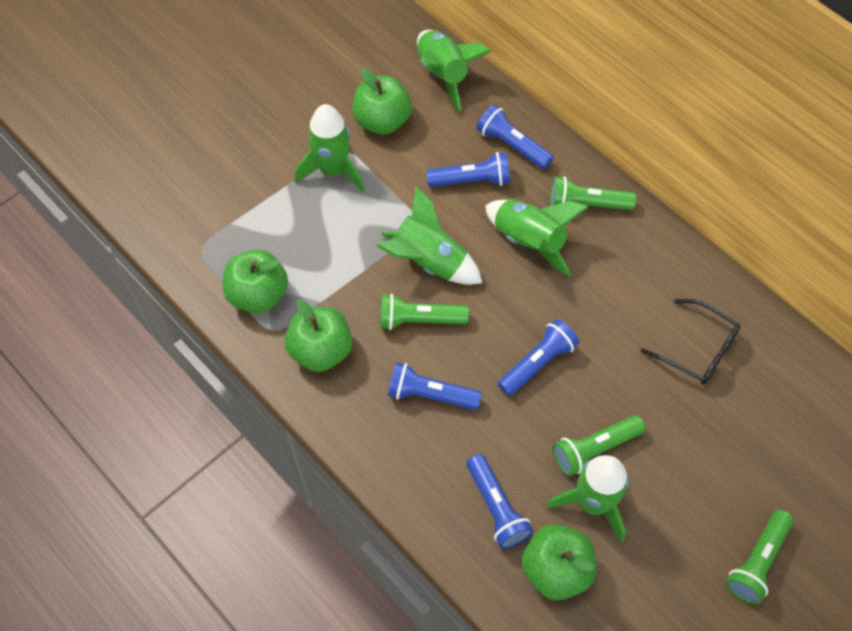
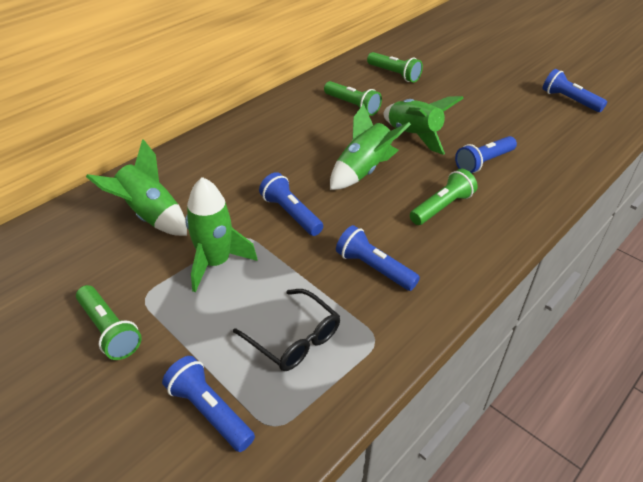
green apple: 4 -> 0
green rocket: 5 -> 4

